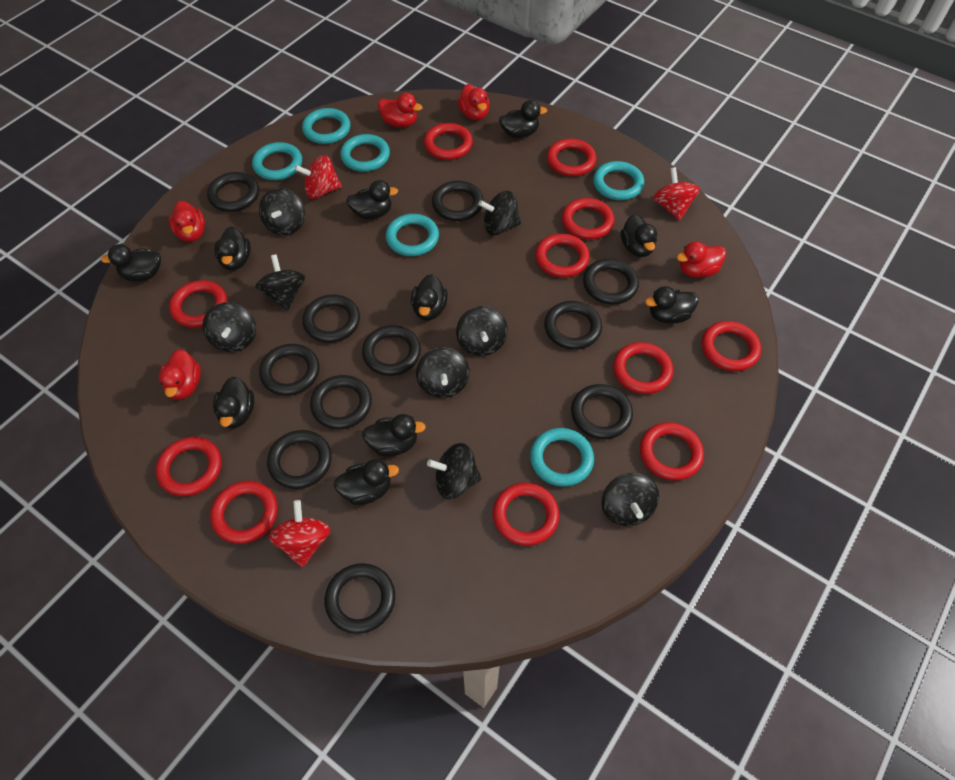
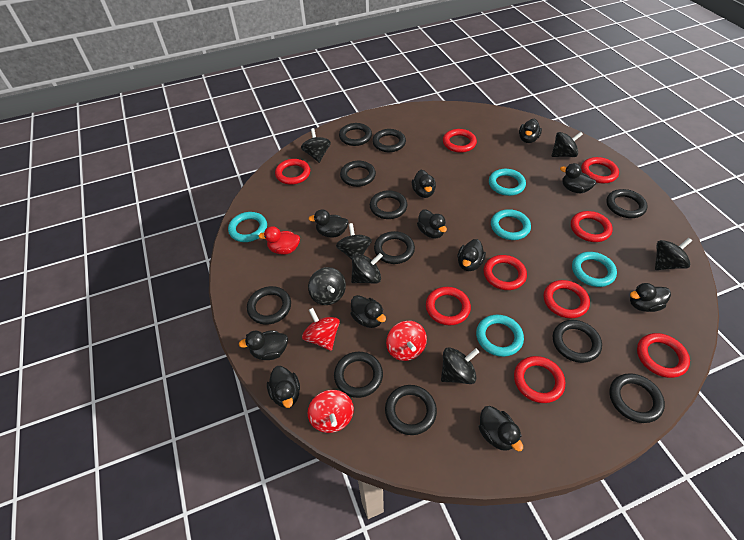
black duck: 10 -> 11
black spinning top: 8 -> 7
red duck: 5 -> 1
red ring: 11 -> 9
turquoise ring: 6 -> 5

